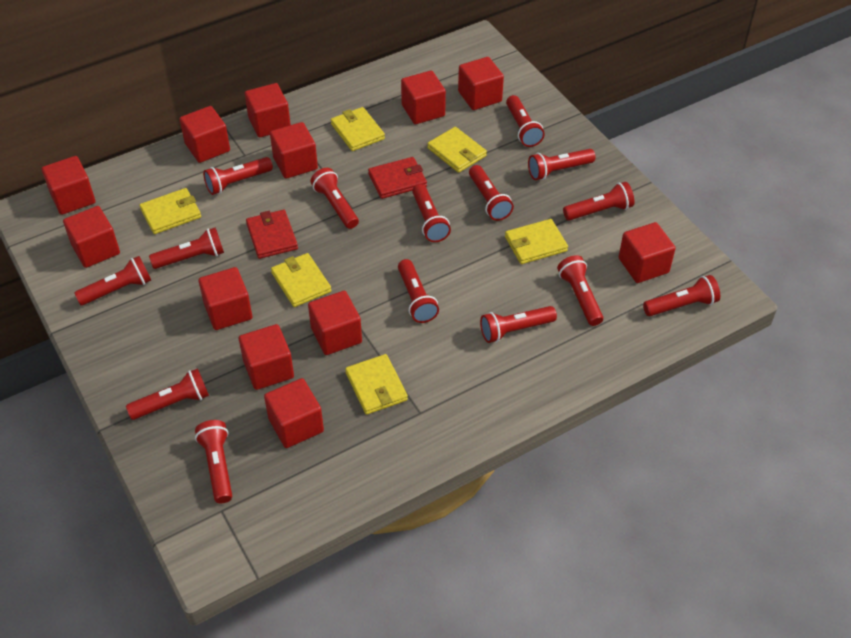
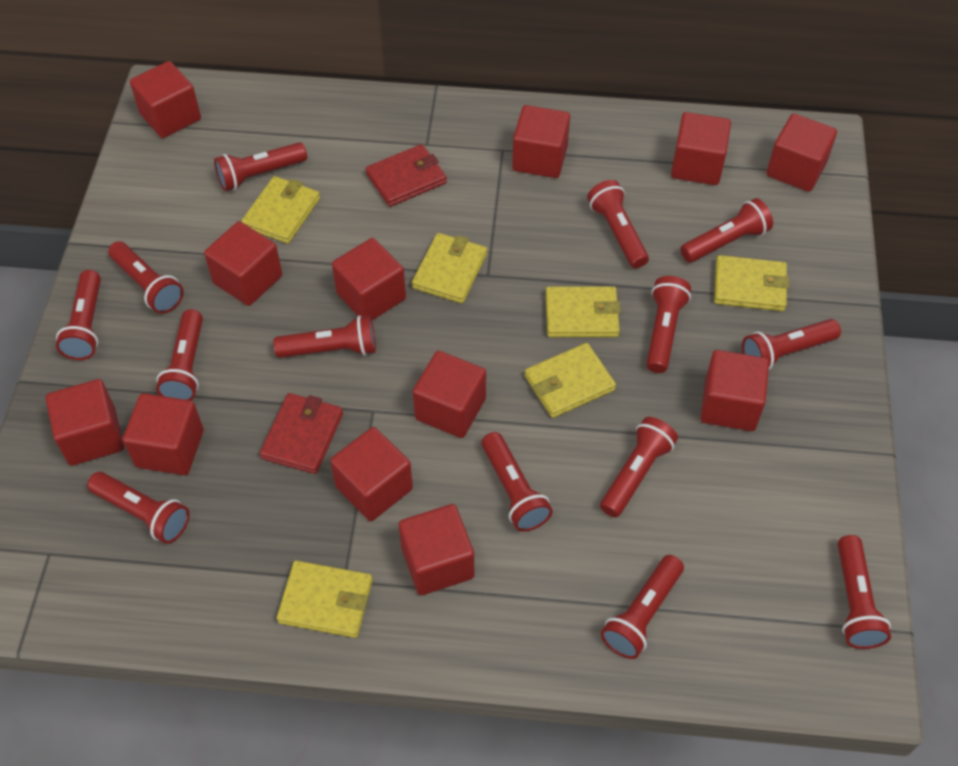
red flashlight: 15 -> 14

